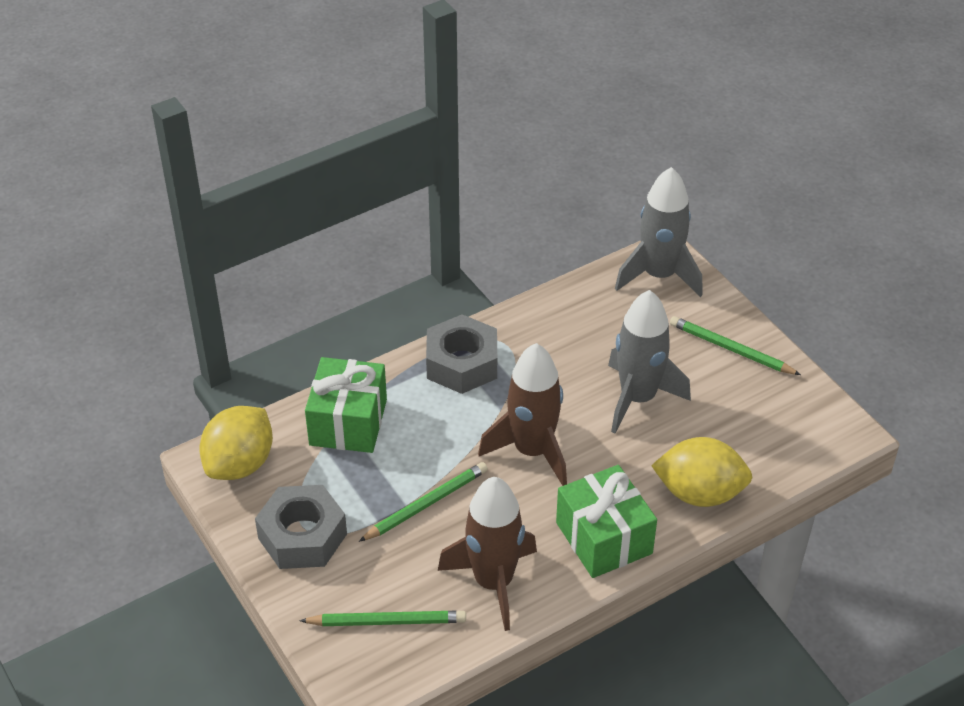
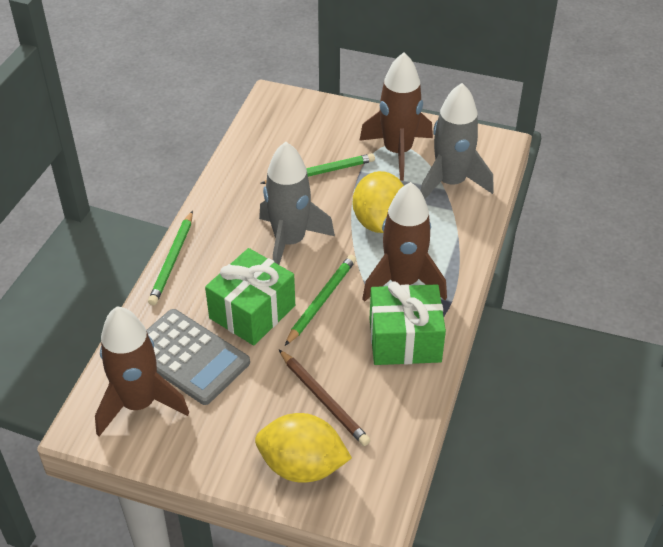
brown pencil: 0 -> 1
brown rocket: 2 -> 3
grey calculator: 0 -> 1
grey nut: 2 -> 0

